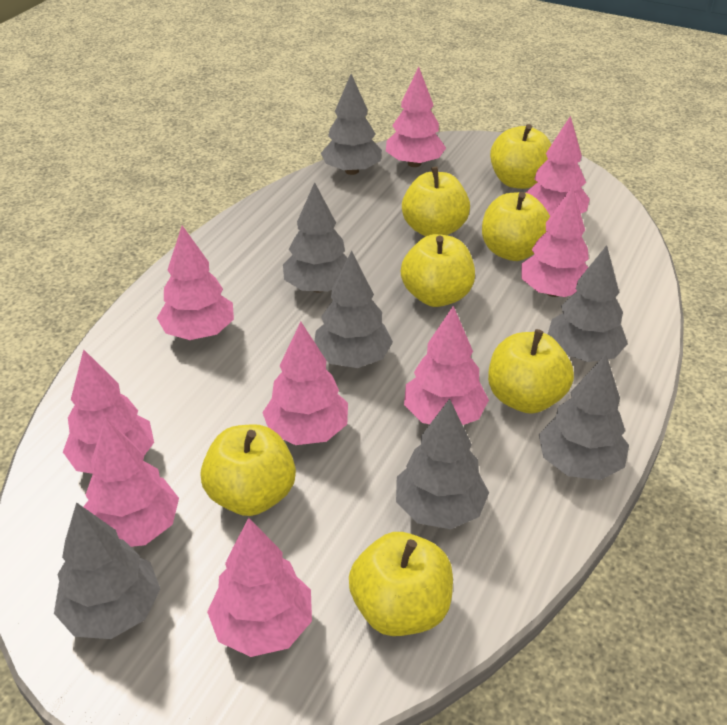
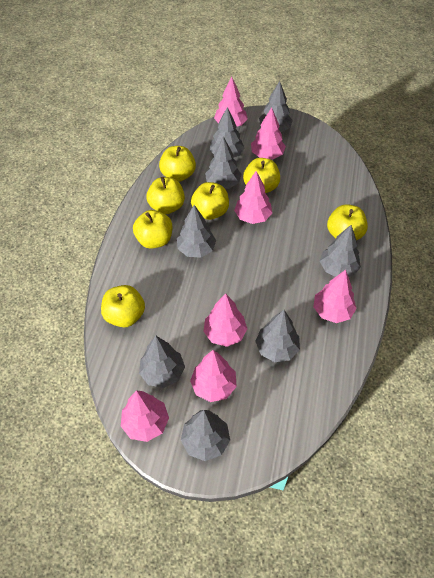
grey tree: 7 -> 8
pink tree: 9 -> 7

